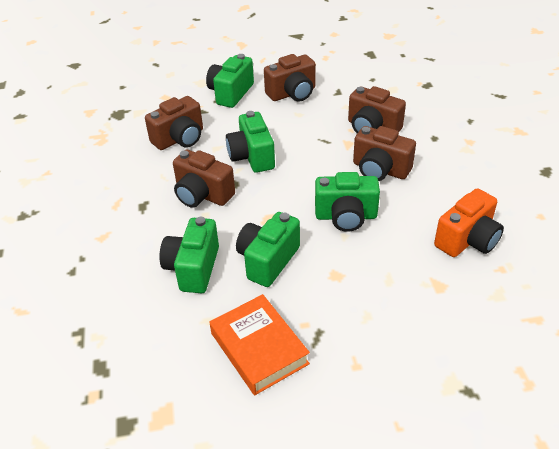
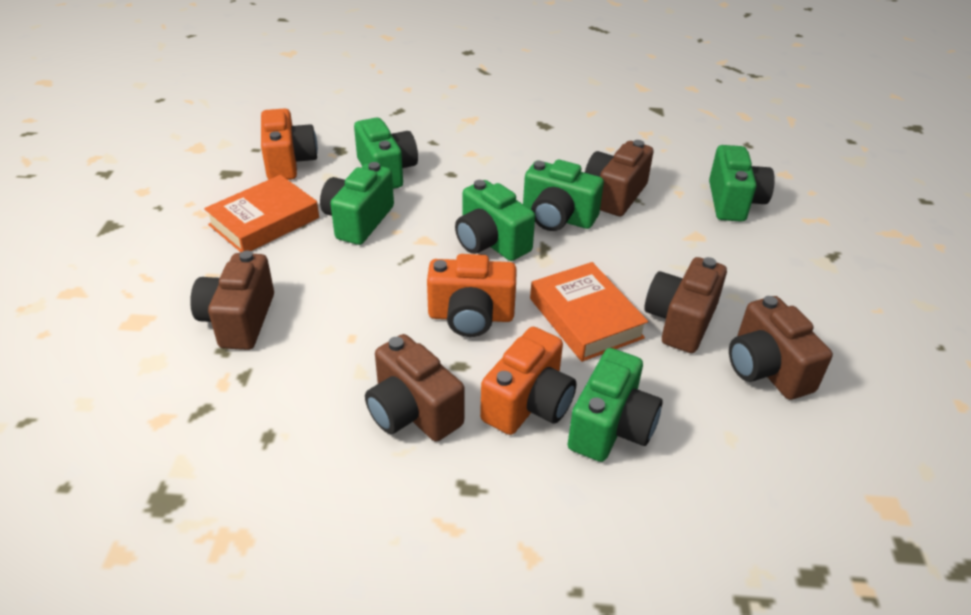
green camera: 5 -> 6
orange book: 1 -> 2
orange camera: 1 -> 3

